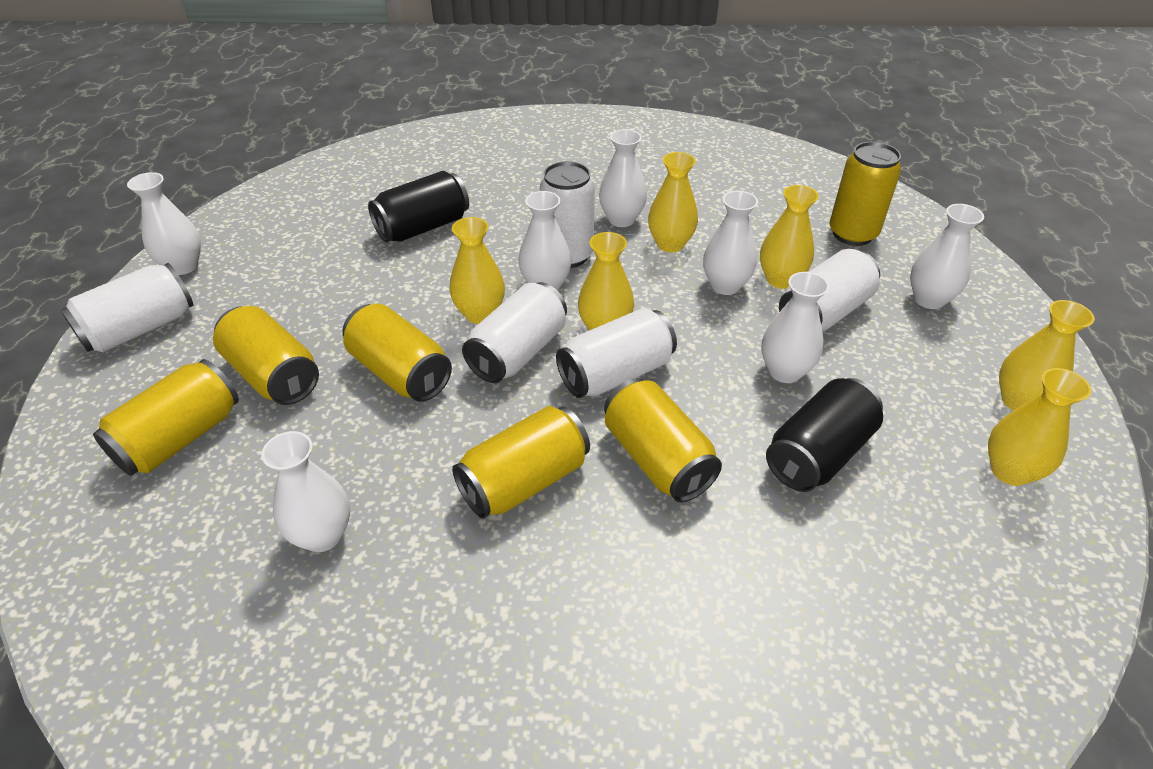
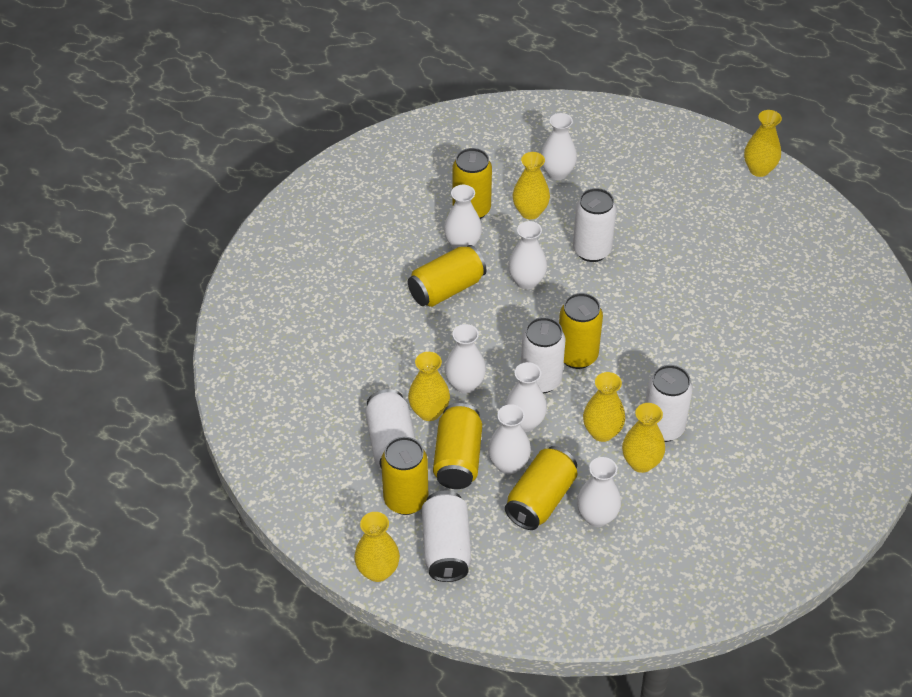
black can: 2 -> 0

